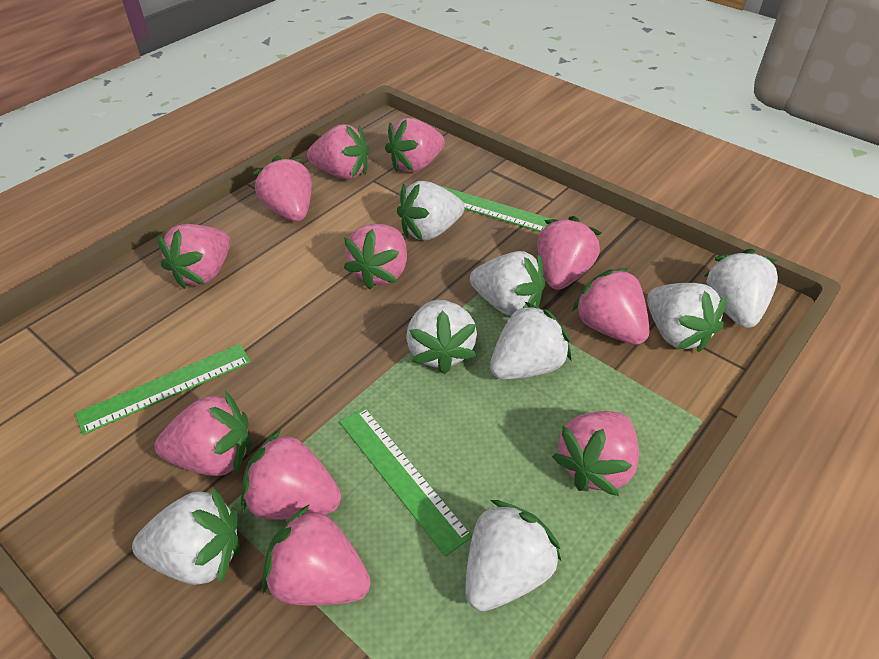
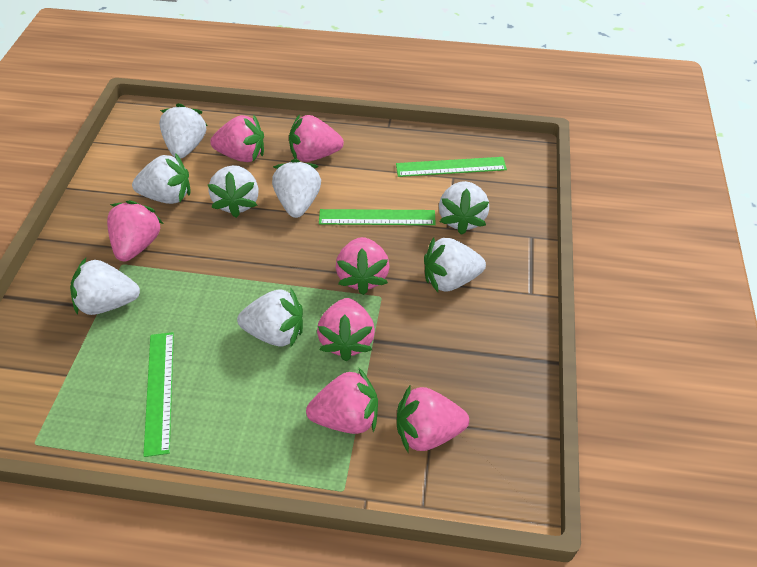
pink strawberry: 11 -> 7

